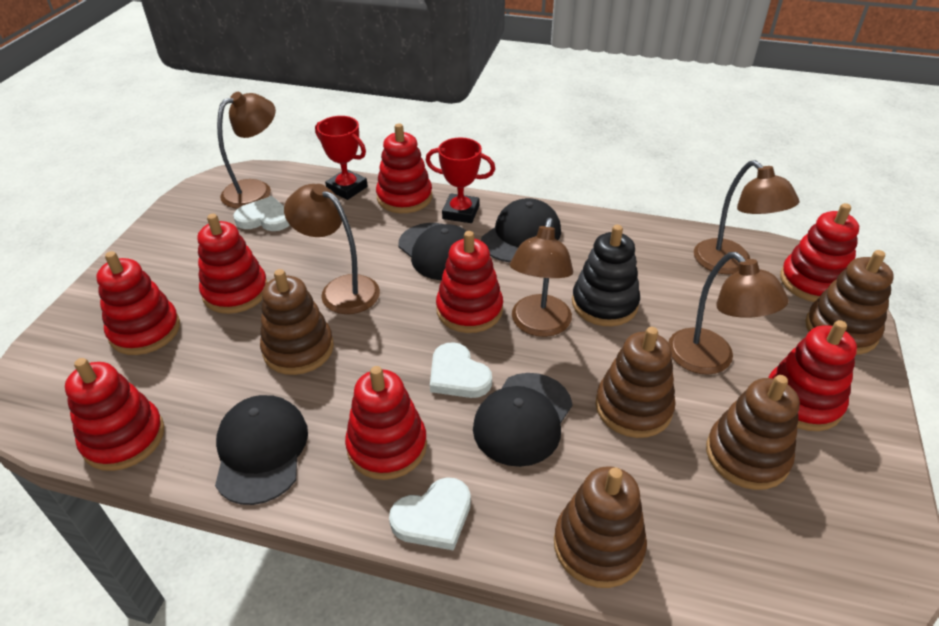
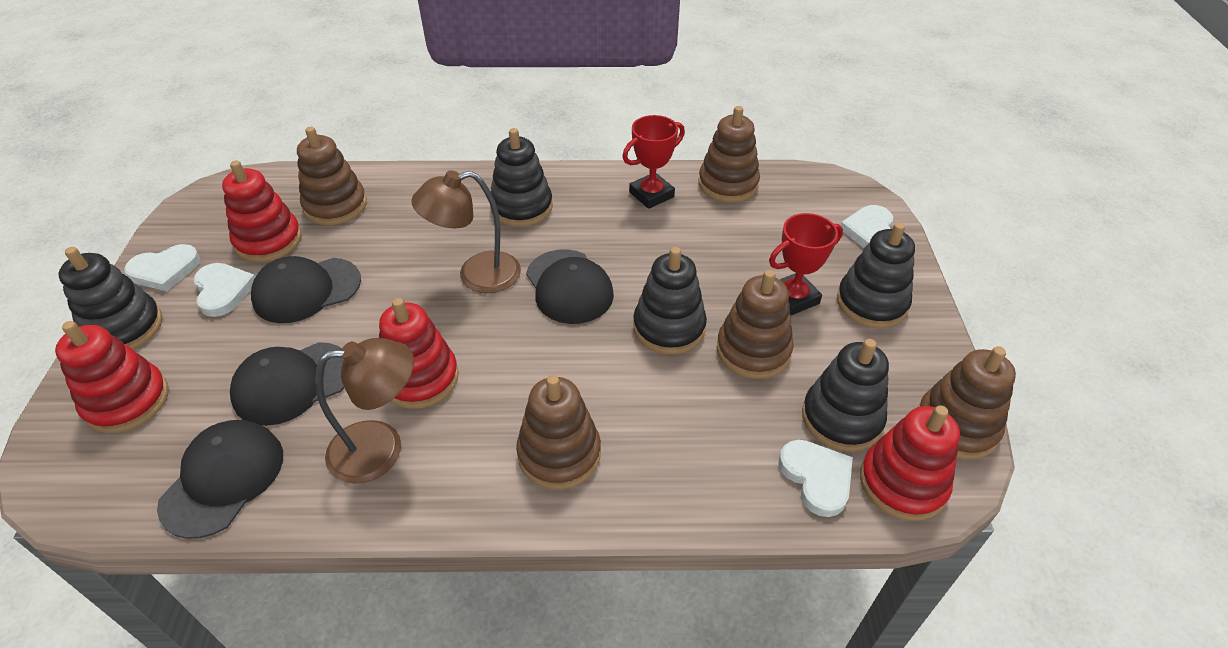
black stacking toy: 1 -> 5
brown lamp: 5 -> 2
red stacking toy: 8 -> 4
white heart: 3 -> 4

